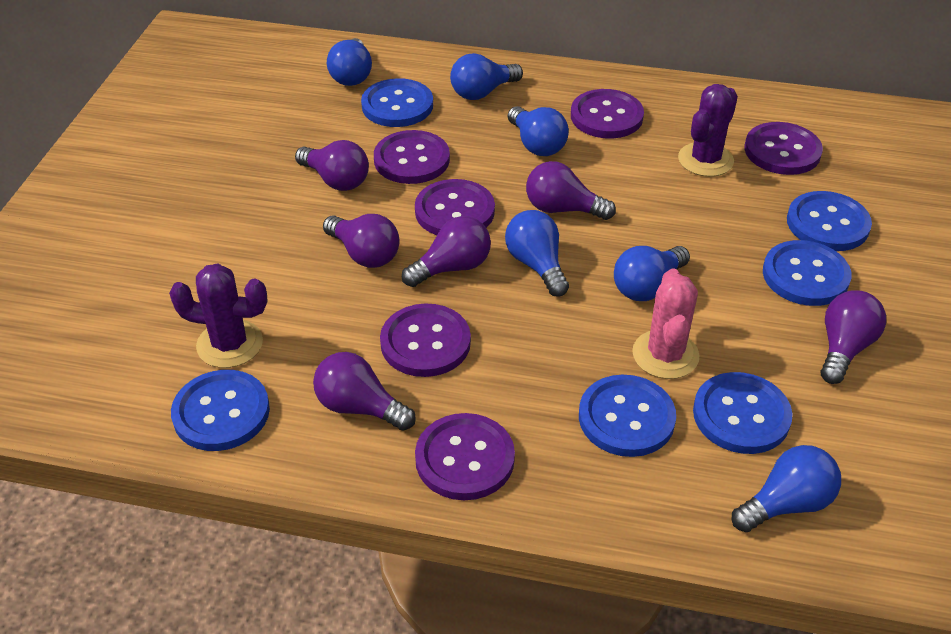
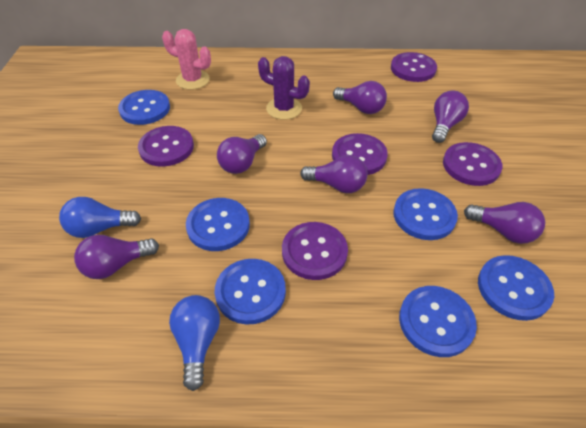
blue light bulb: 6 -> 2
purple button: 6 -> 5
purple cactus: 2 -> 1

